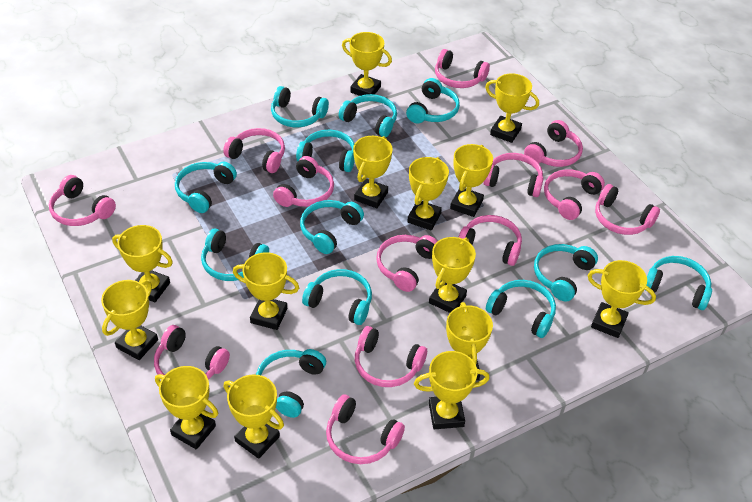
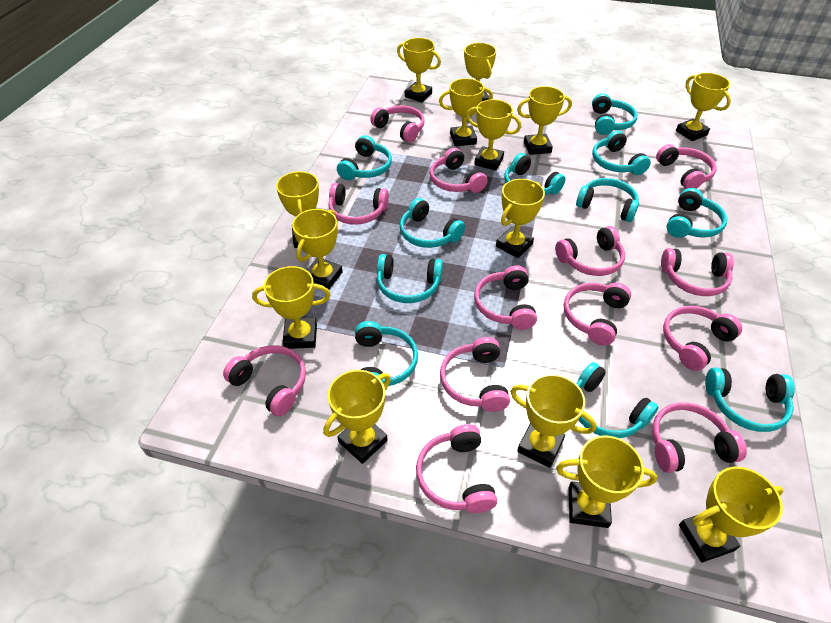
turquoise headphones: 12 -> 11

